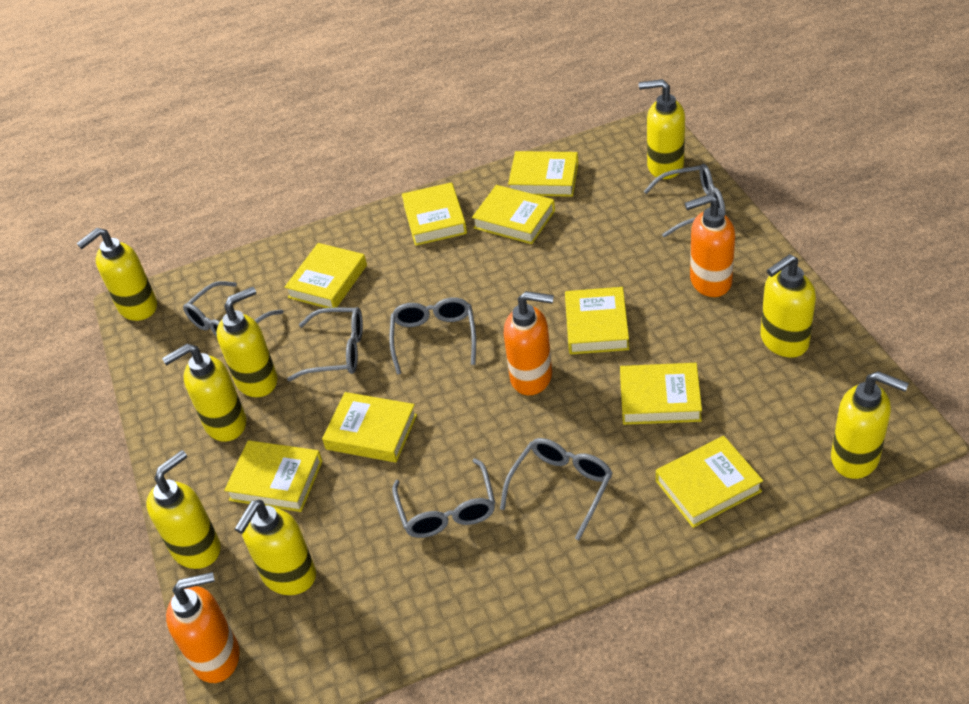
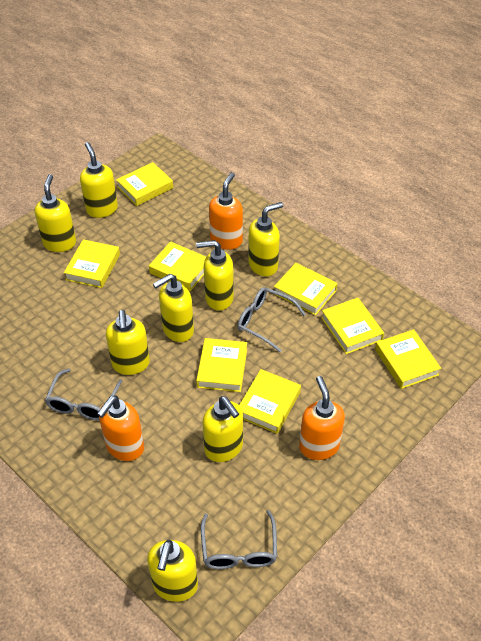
grey glasses: 6 -> 3
yellow book: 9 -> 8

